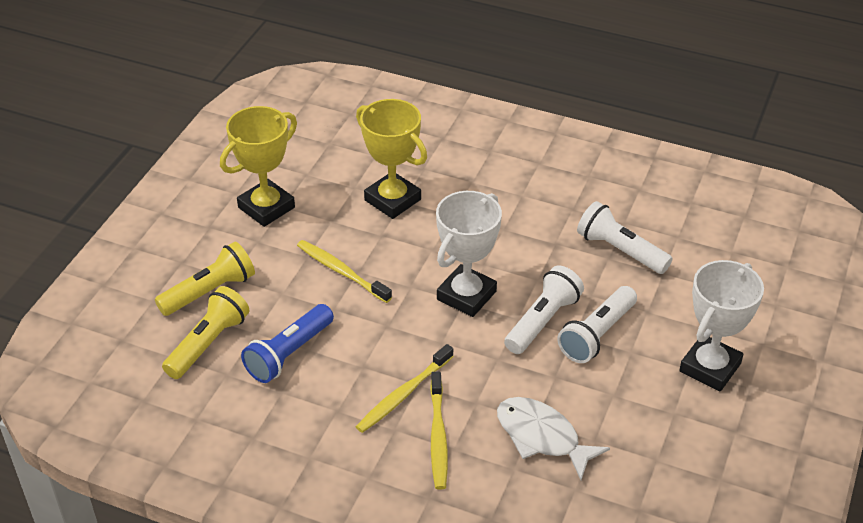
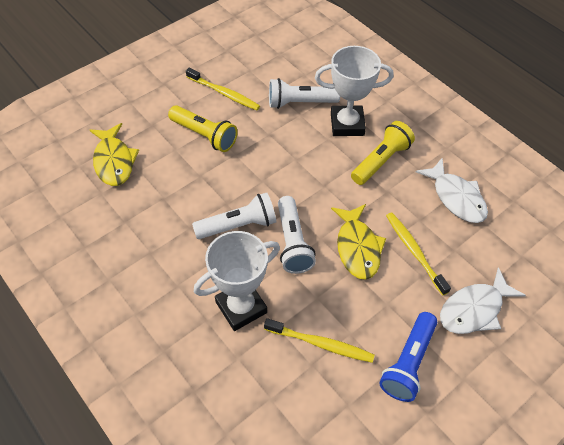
white fish: 1 -> 2
yellow fish: 0 -> 2
yellow trophy: 2 -> 0

